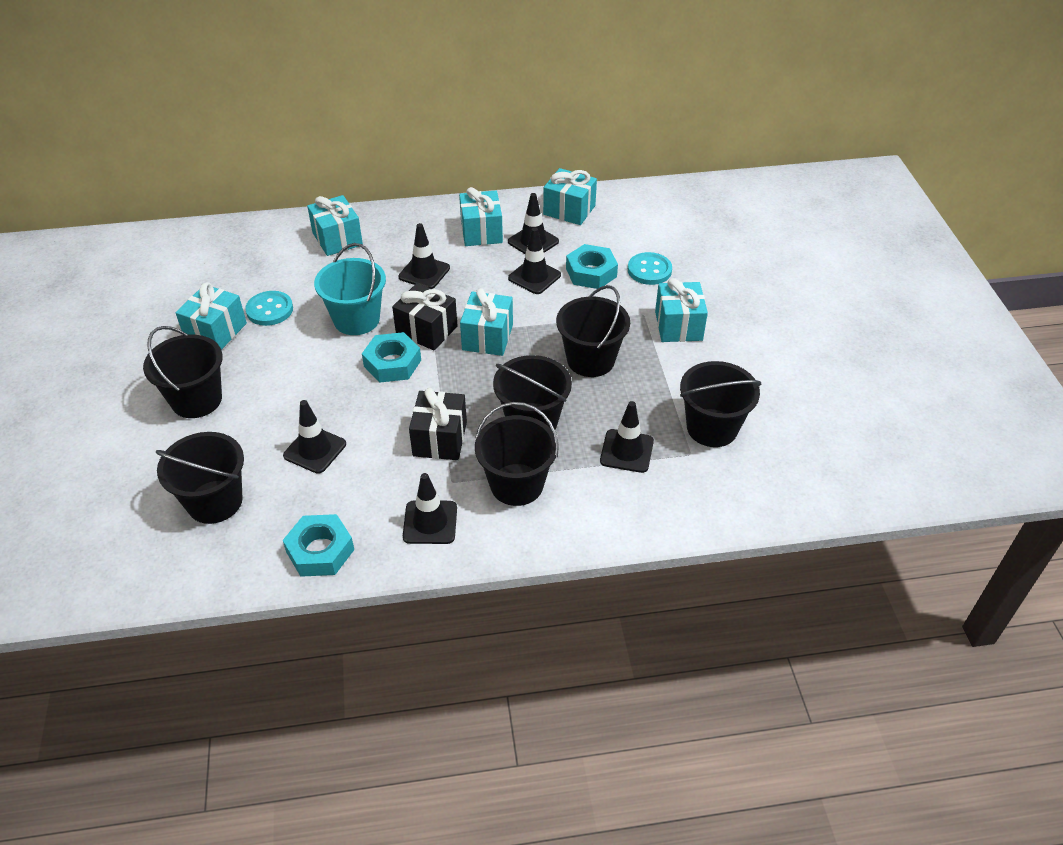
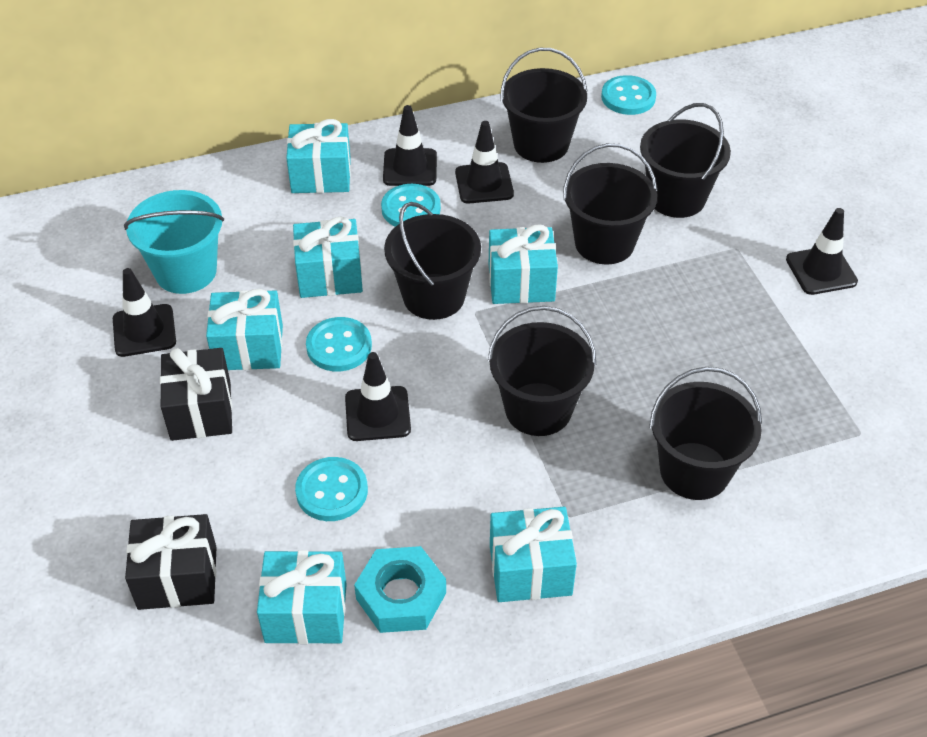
black traffic cone: 6 -> 5
turquoise button: 2 -> 4
turquoise nut: 3 -> 1

